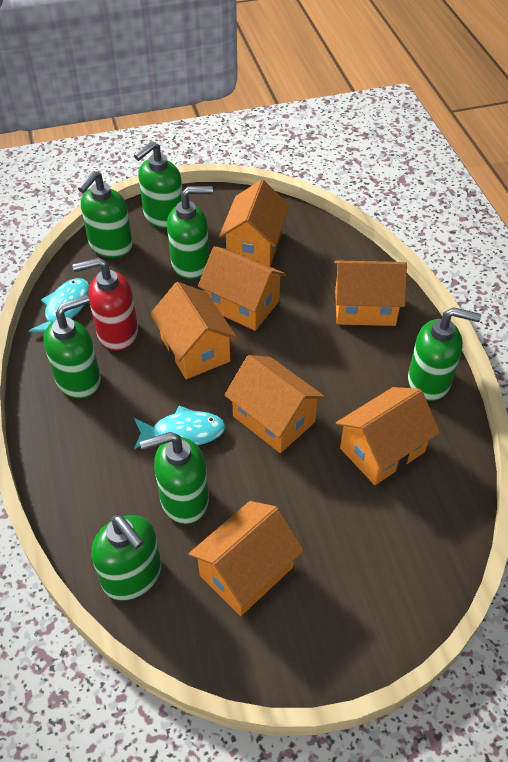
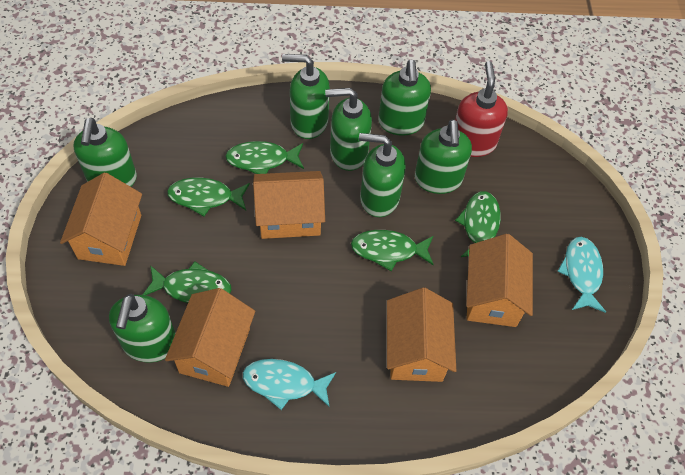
green fish: 0 -> 5
orange house: 7 -> 5

